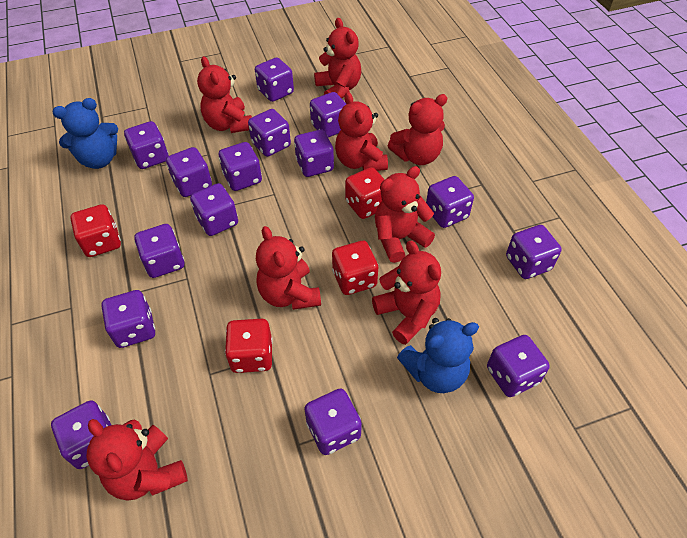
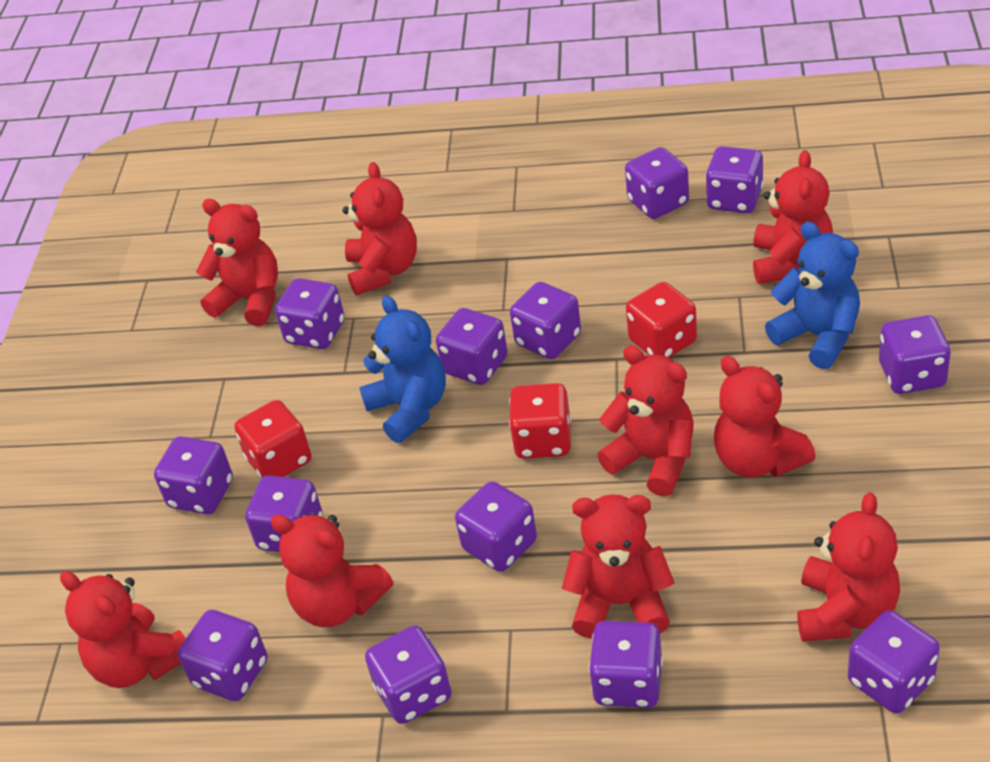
purple dice: 15 -> 13
red dice: 4 -> 3
red teddy bear: 8 -> 9

